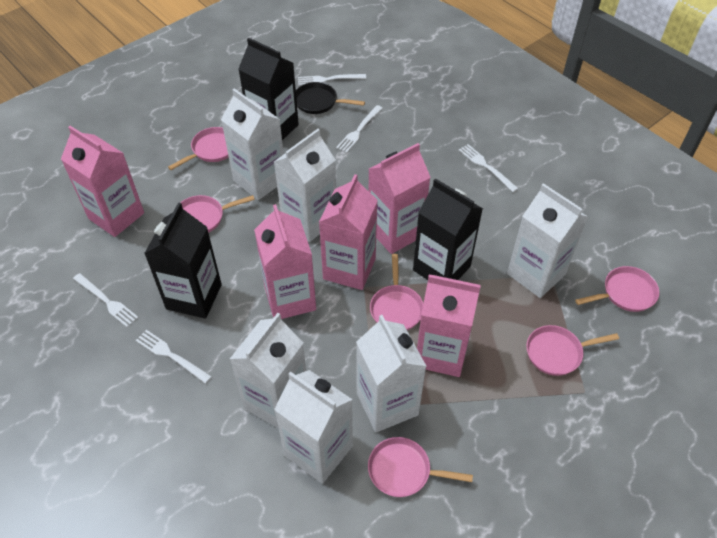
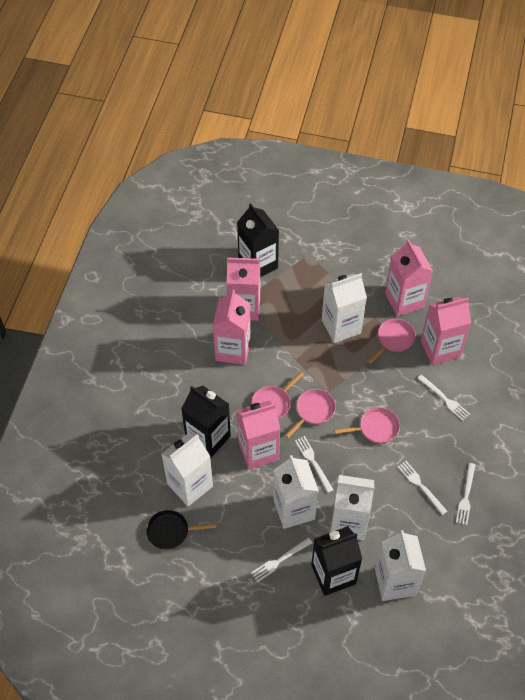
pink pan: 6 -> 4
white carton: 6 -> 5

